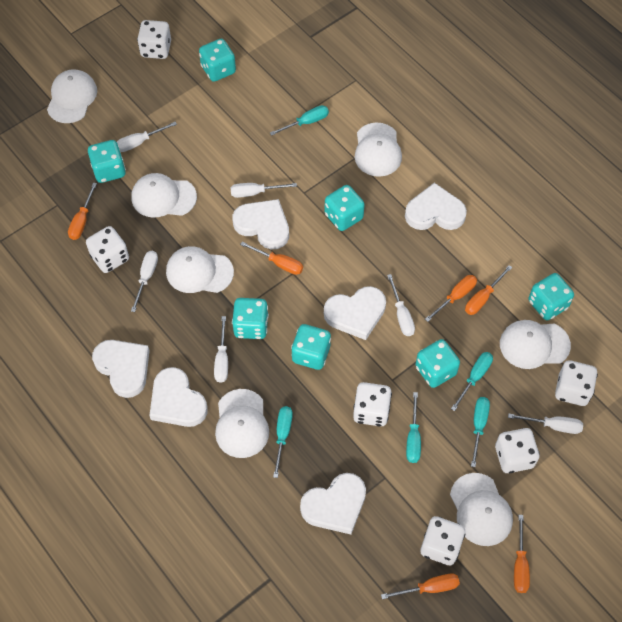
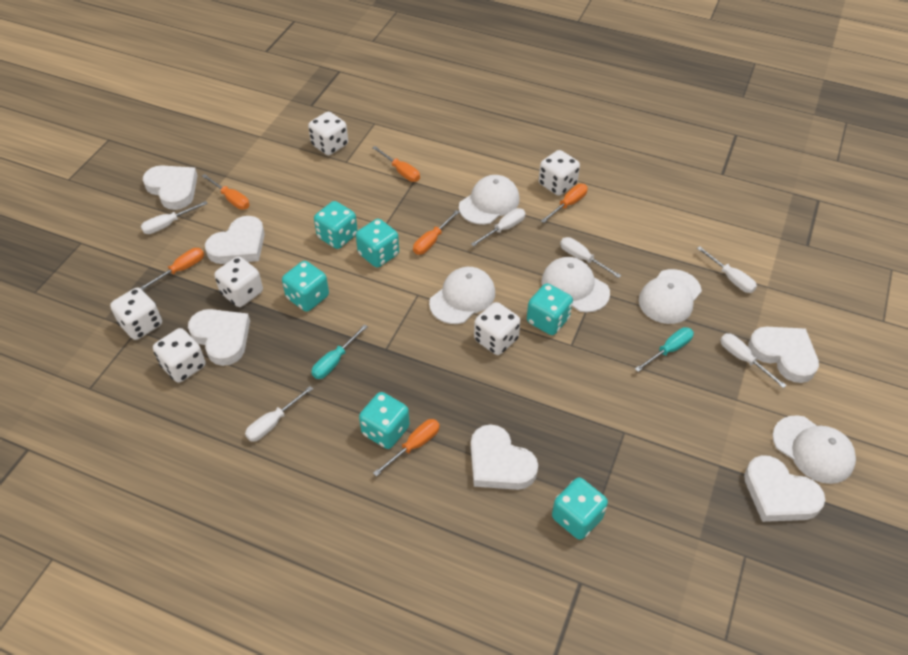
turquoise dice: 7 -> 6
turquoise screwdriver: 5 -> 2
white cap: 7 -> 5

